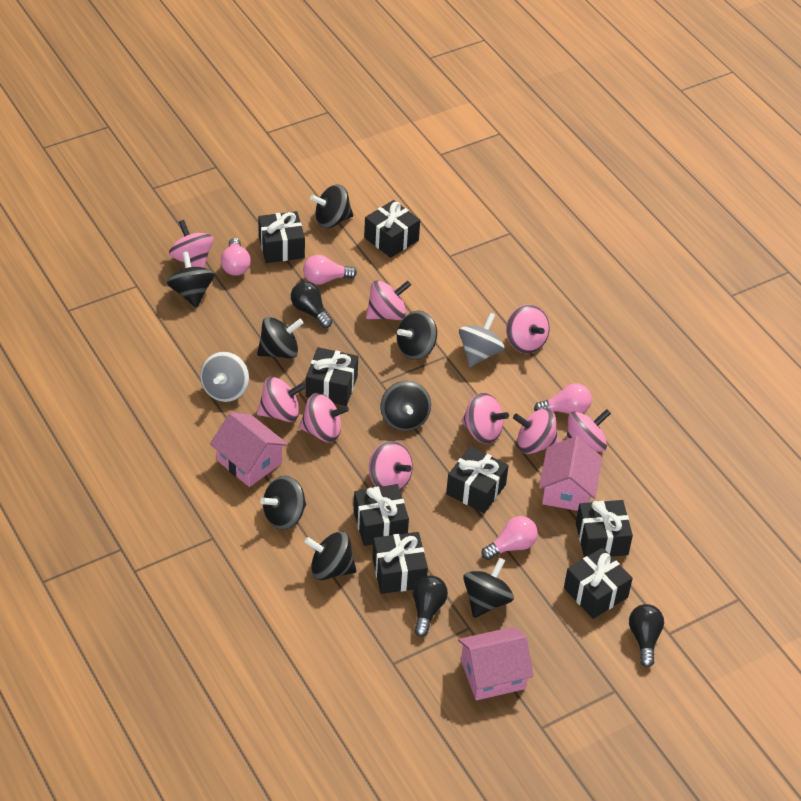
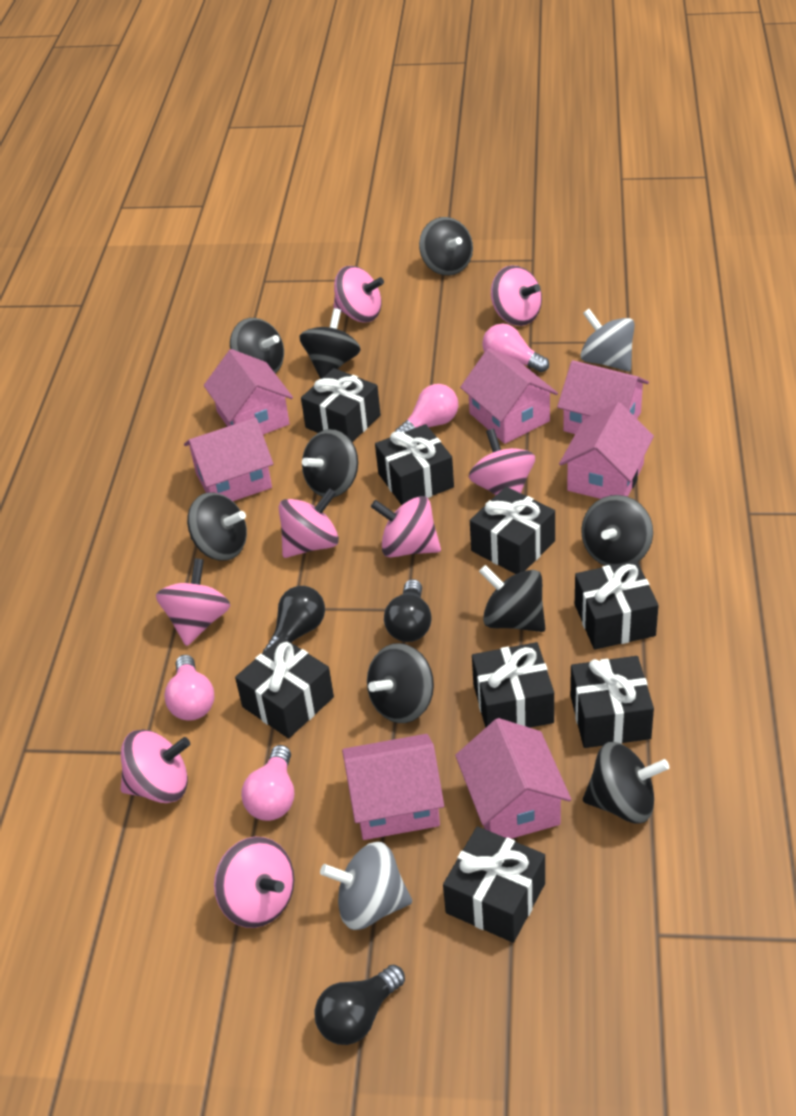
black spinning top: 8 -> 9
pink house: 3 -> 7
pink spinning top: 9 -> 8

